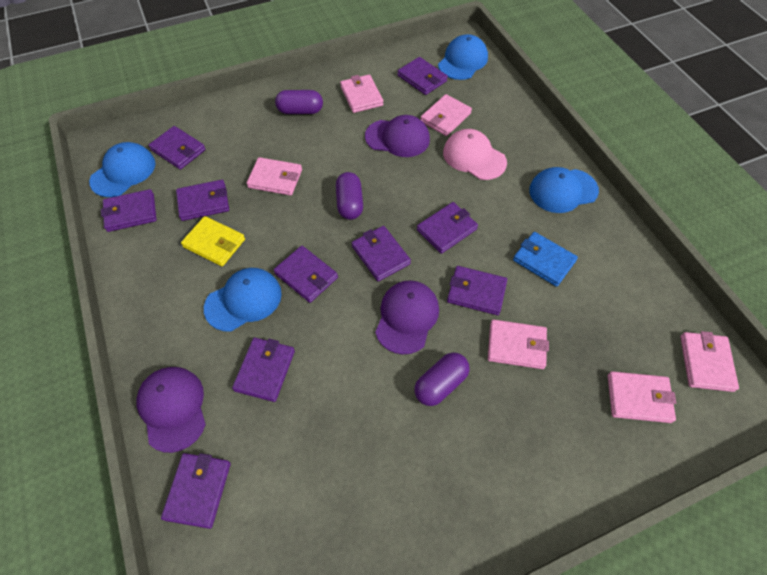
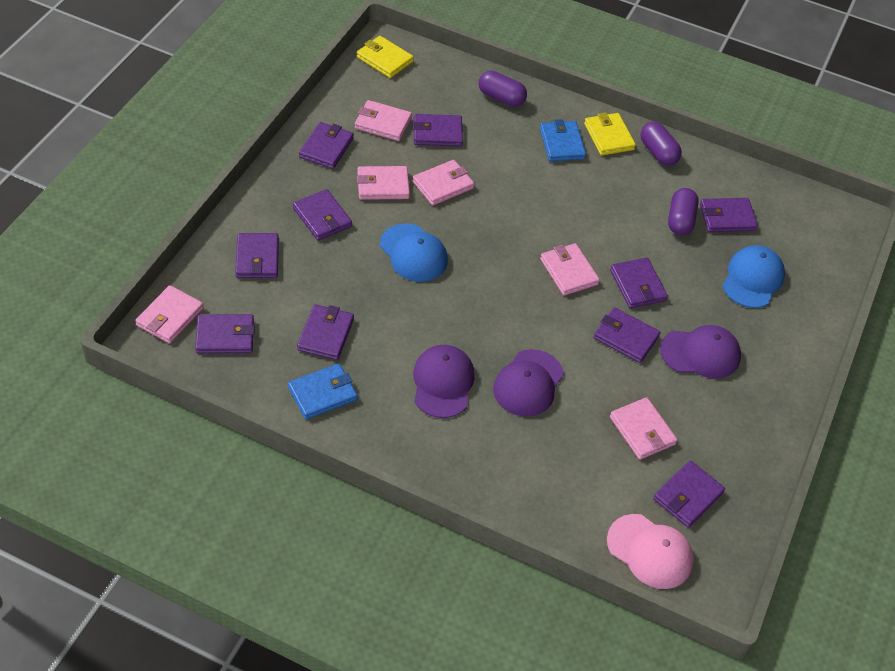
blue cap: 4 -> 2
blue wallet: 1 -> 2
yellow wallet: 1 -> 2

